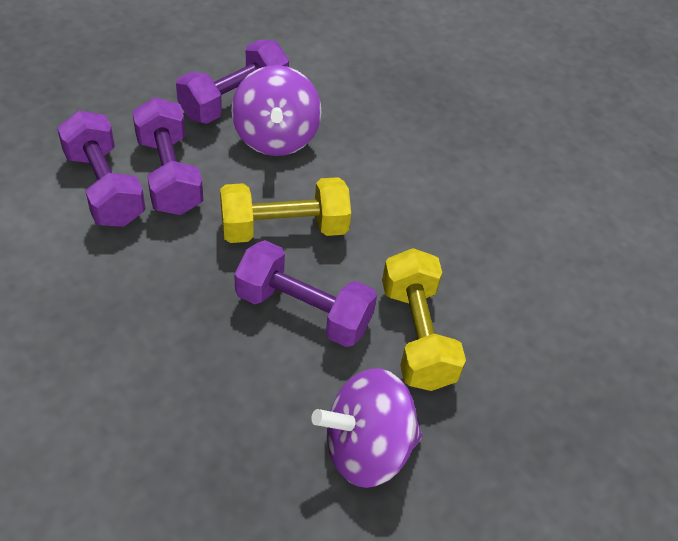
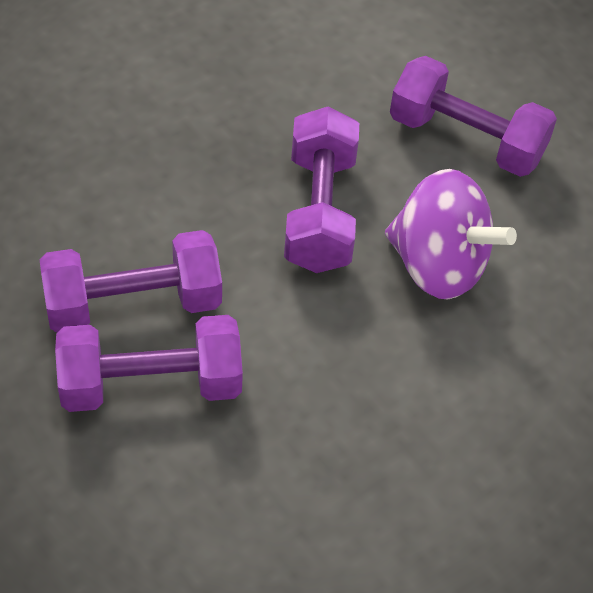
purple spinning top: 2 -> 1
yellow dumbbell: 2 -> 0

